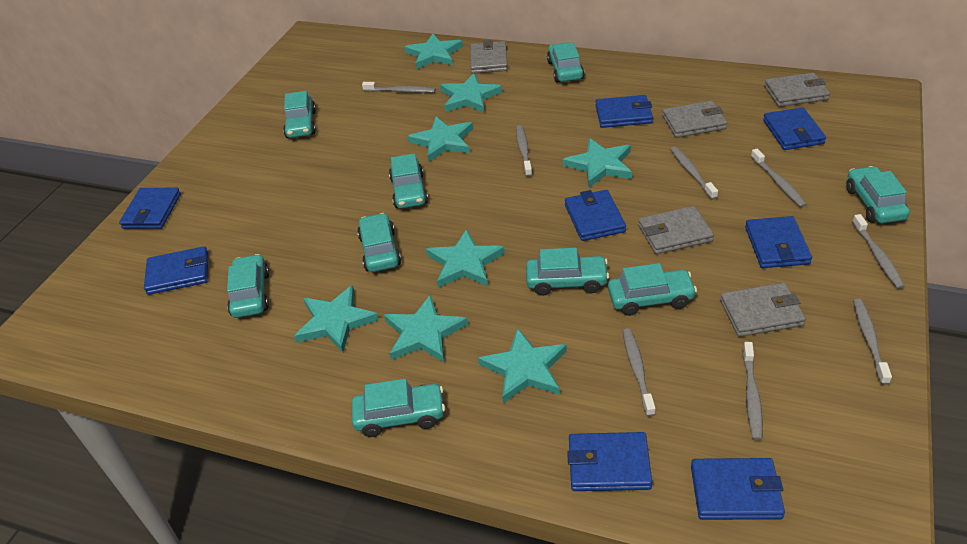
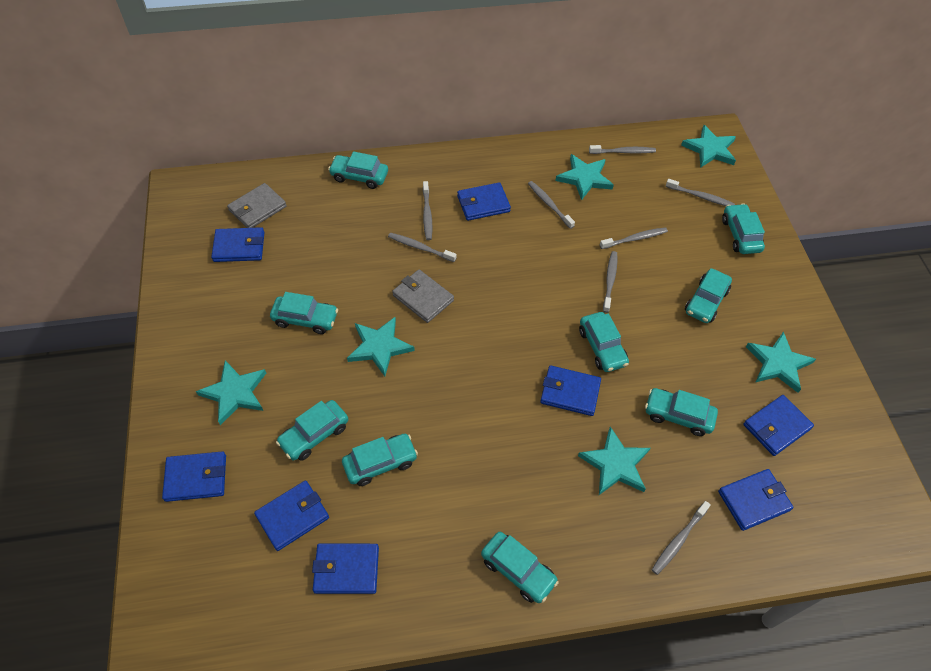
grey wallet: 5 -> 2
turquoise star: 8 -> 6

